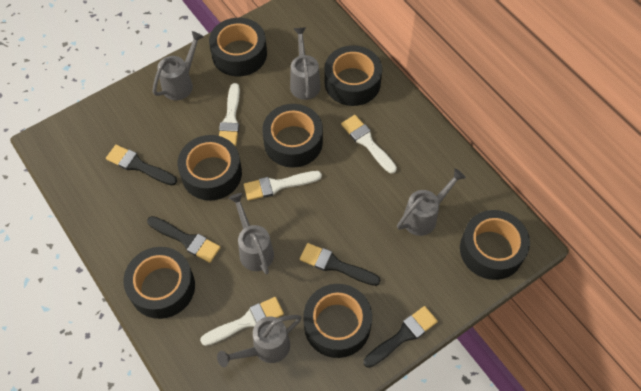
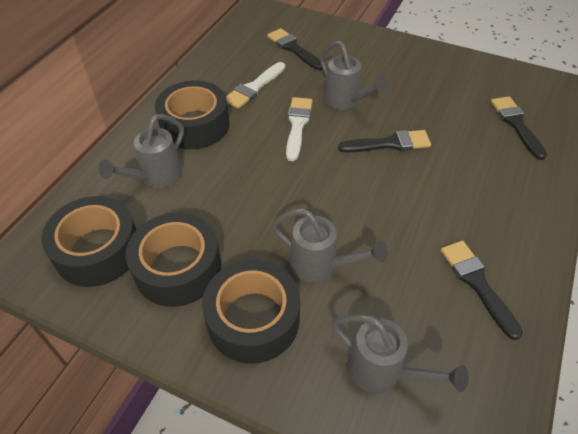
black tape: 7 -> 4
grey watering can: 5 -> 4
white brush: 4 -> 2

